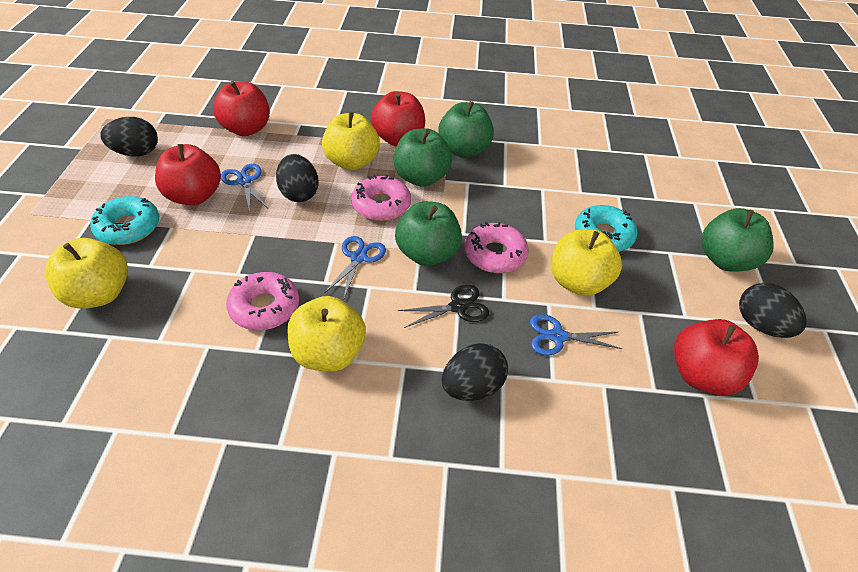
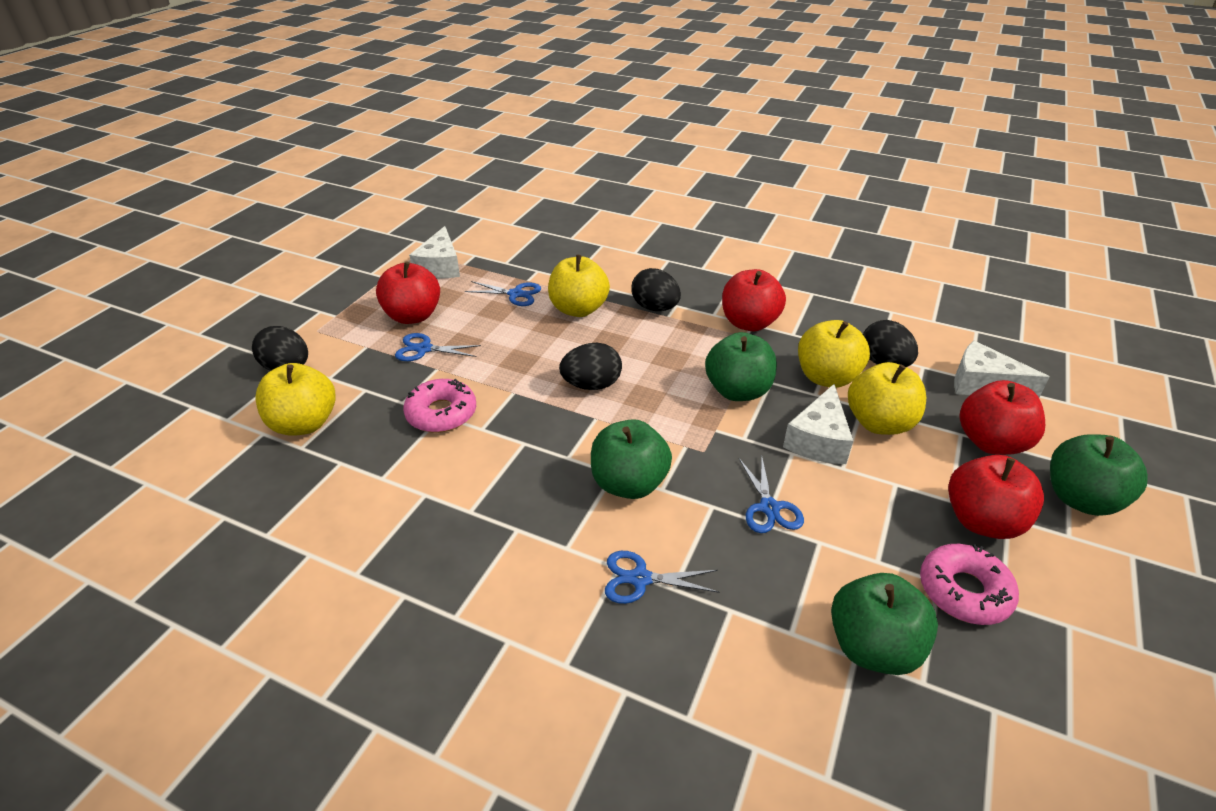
black scissors: 1 -> 0
blue scissors: 3 -> 4
pink donut: 3 -> 2
turquoise donut: 2 -> 0
white cheese: 0 -> 3

